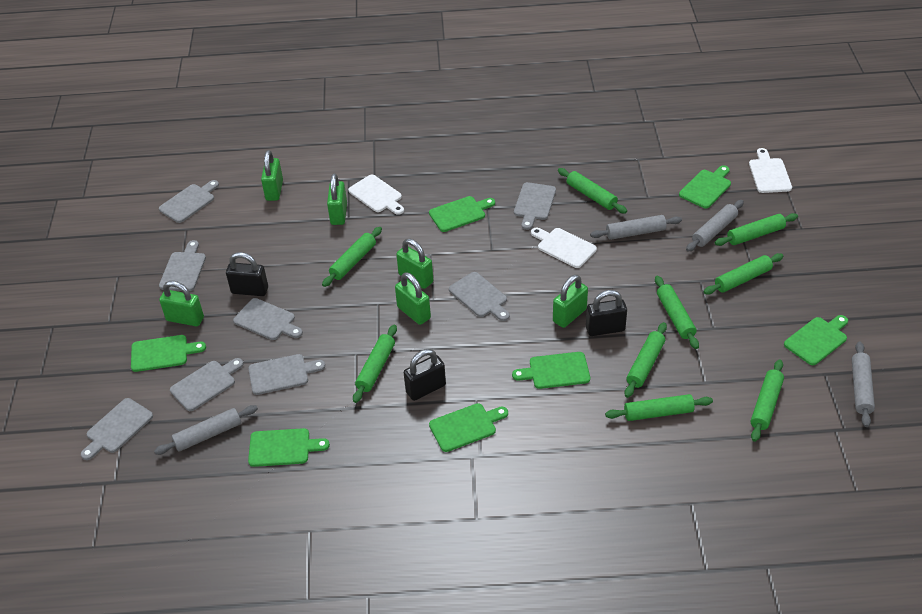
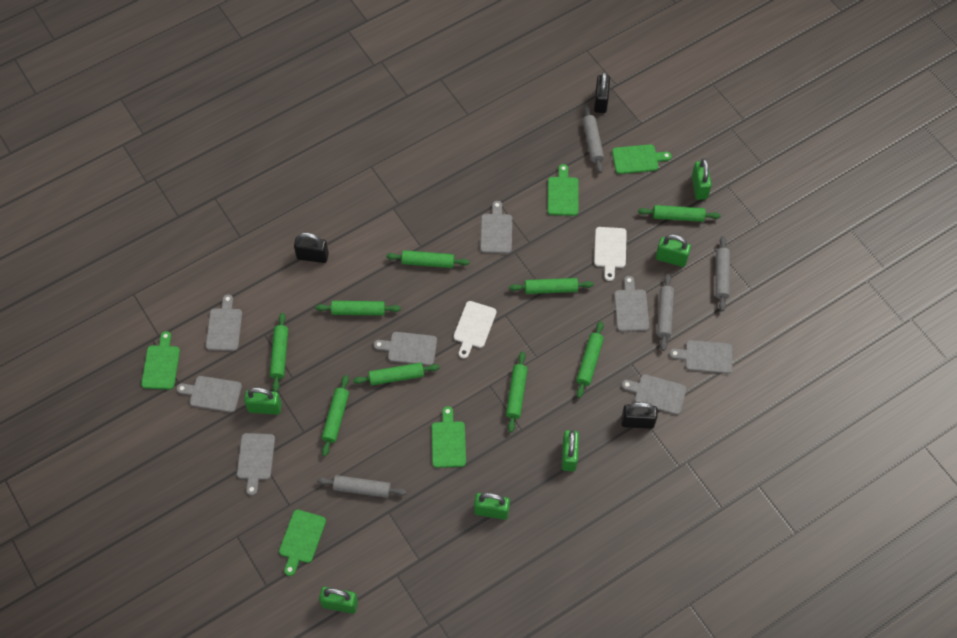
green cutting board: 7 -> 5
white cutting board: 3 -> 2

